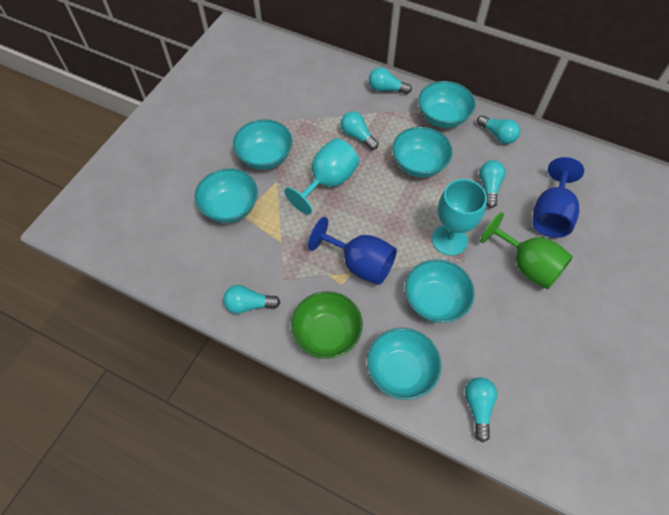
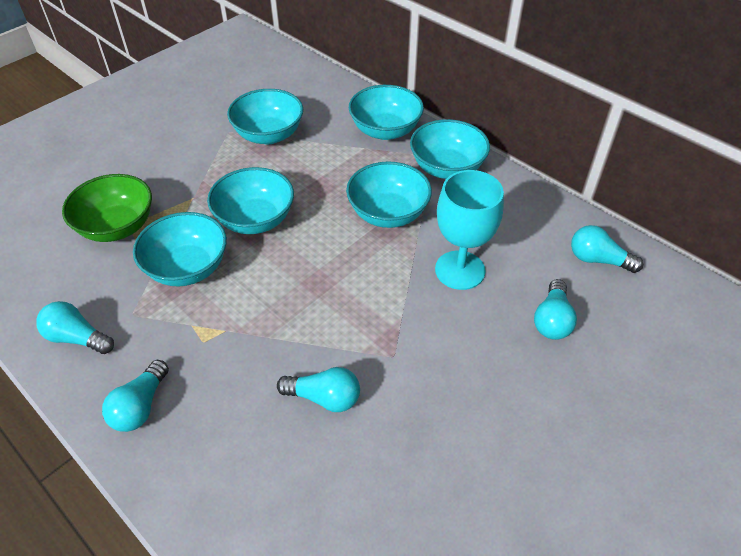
blue goblet: 2 -> 0
green goblet: 1 -> 0
turquoise goblet: 2 -> 1
turquoise light bulb: 6 -> 5

